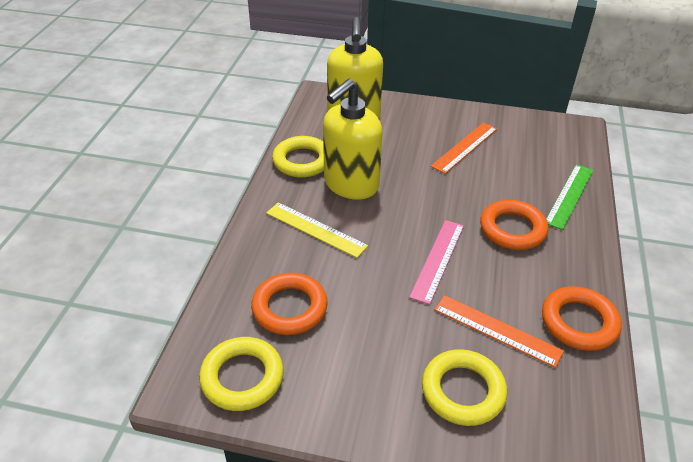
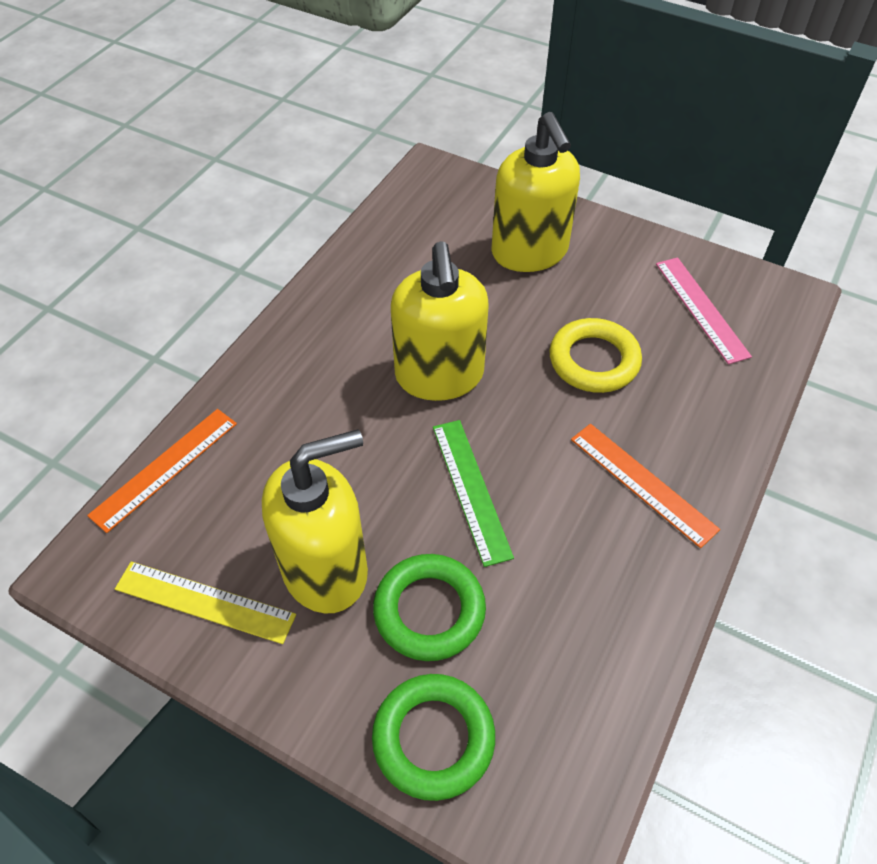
green ring: 0 -> 2
orange ring: 3 -> 0
yellow ring: 3 -> 1
yellow soap dispenser: 2 -> 3

